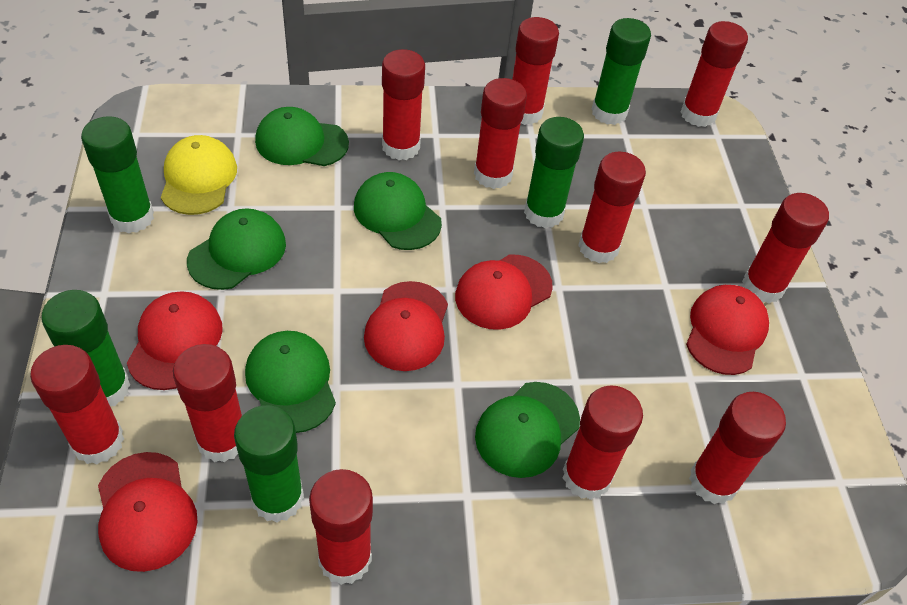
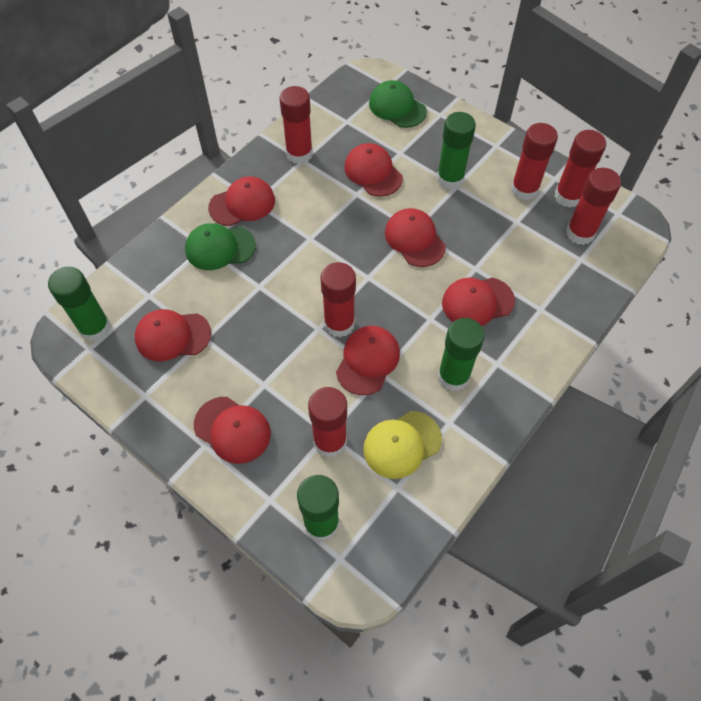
green cap: 5 -> 2
green glue stick: 5 -> 4
red cap: 5 -> 7
red glue stick: 11 -> 6

